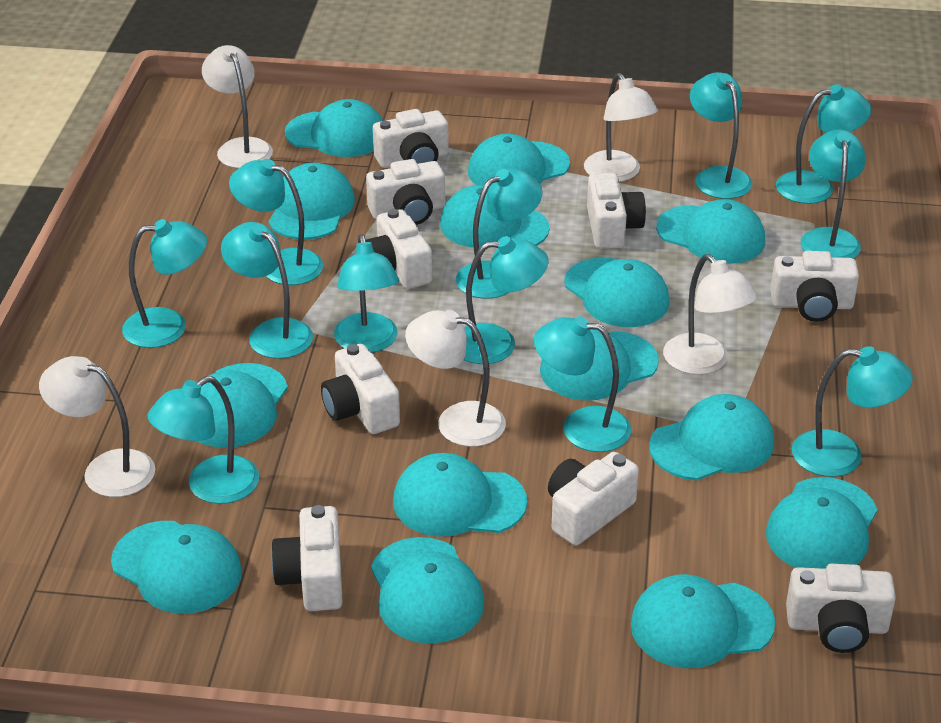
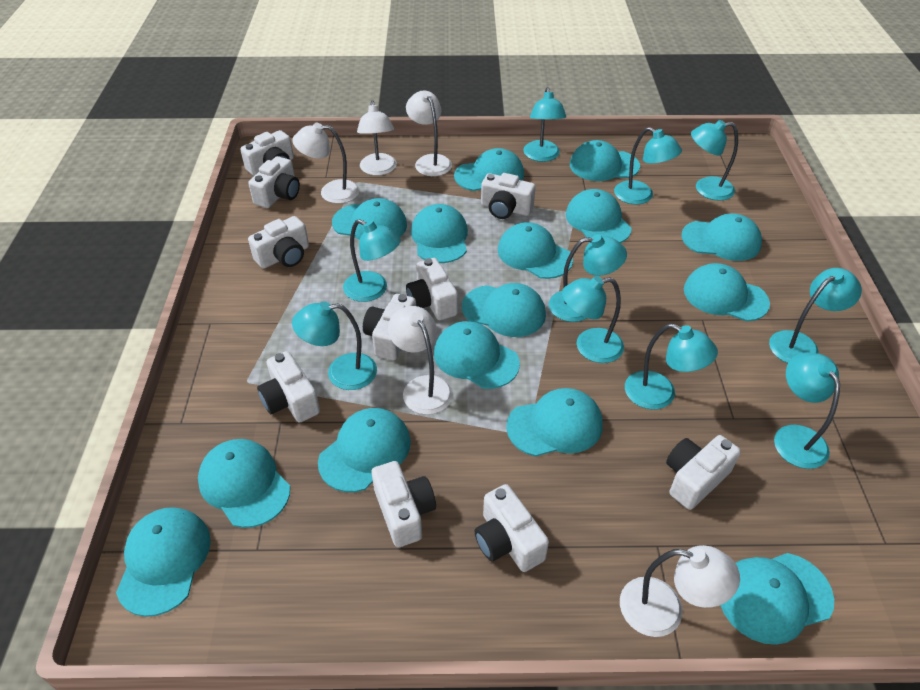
turquoise cap: 14 -> 15
turquoise lamp: 12 -> 10
white camera: 9 -> 10

